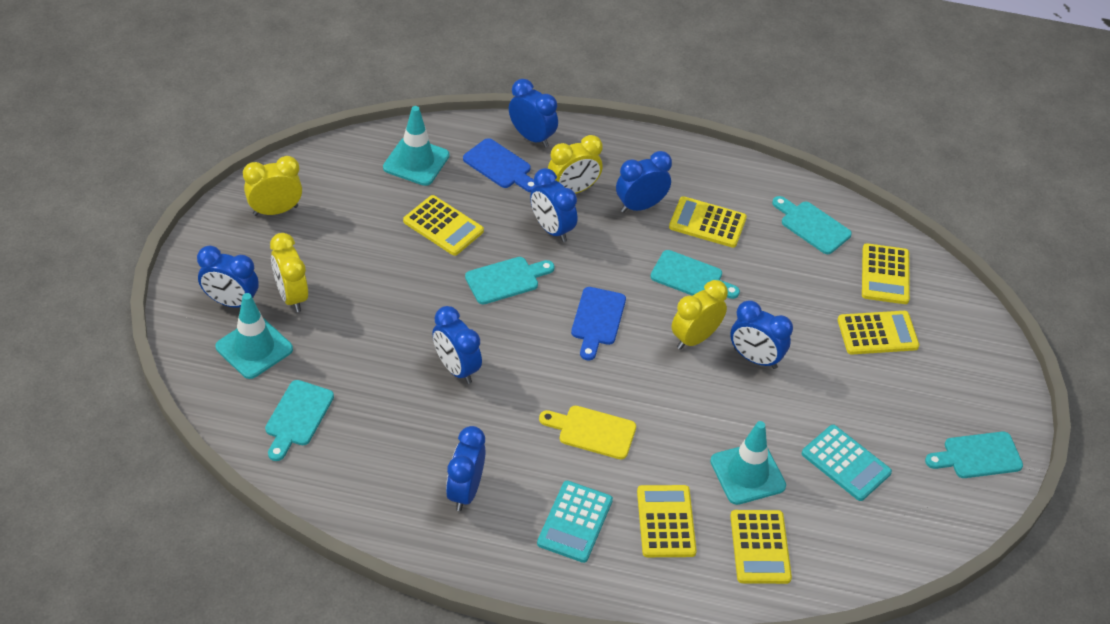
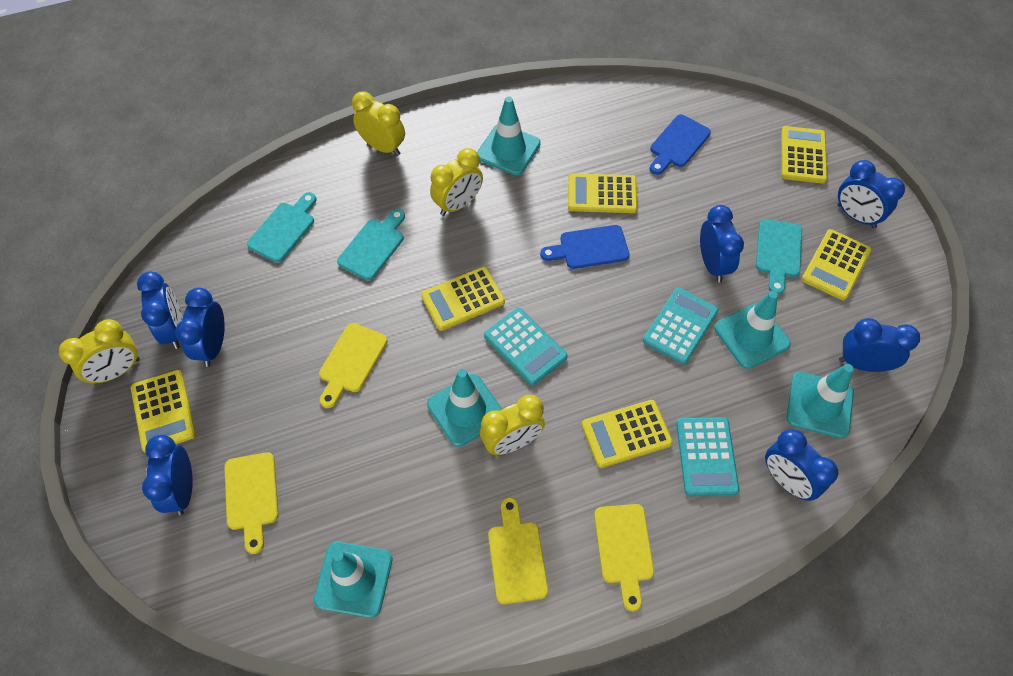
turquoise calculator: 2 -> 3
turquoise cutting board: 5 -> 3
turquoise traffic cone: 3 -> 5
yellow cutting board: 1 -> 4

